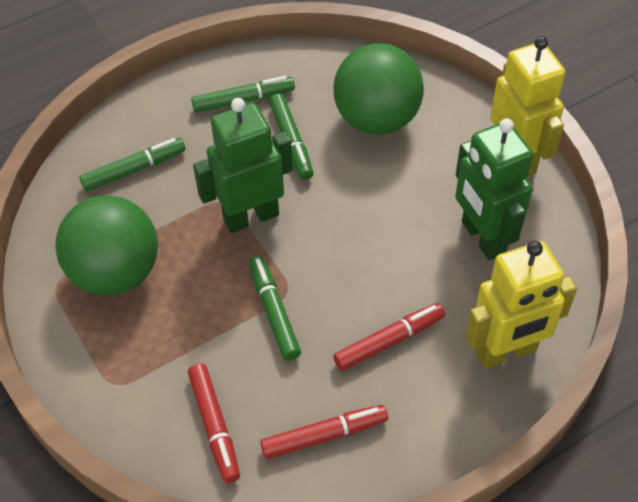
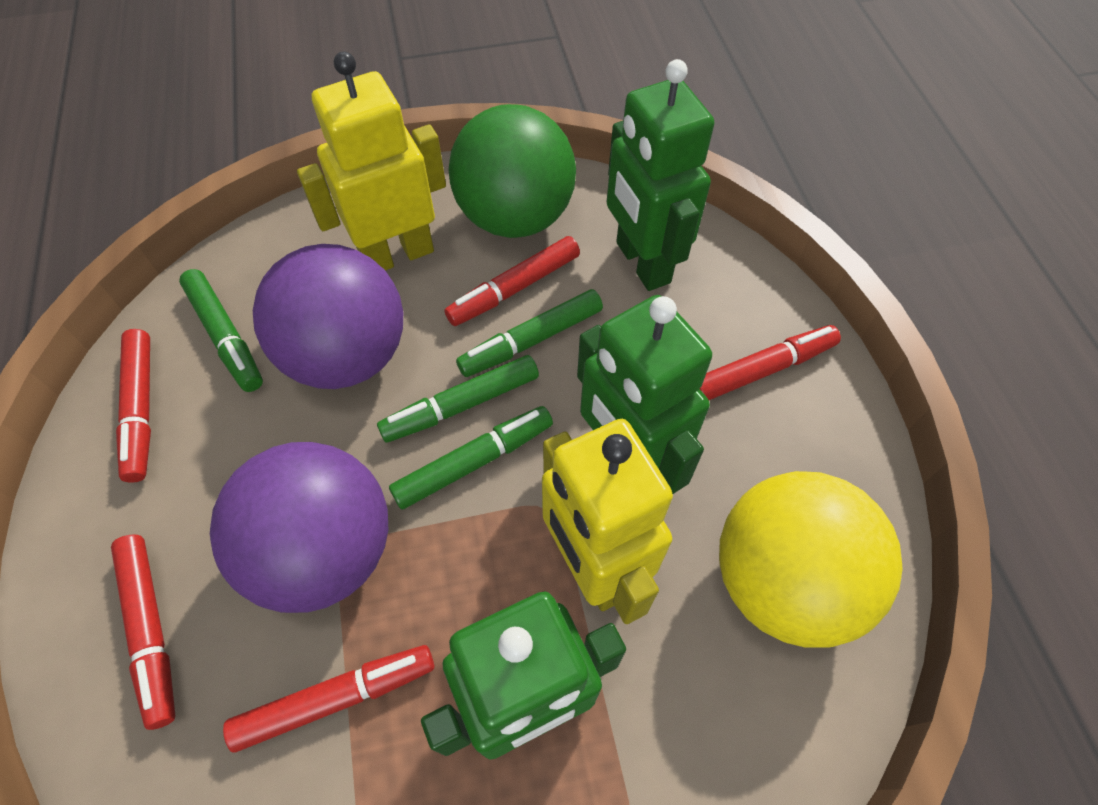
green ball: 2 -> 1
green robot: 2 -> 3
purple ball: 0 -> 2
red marker: 3 -> 5
yellow ball: 0 -> 1

